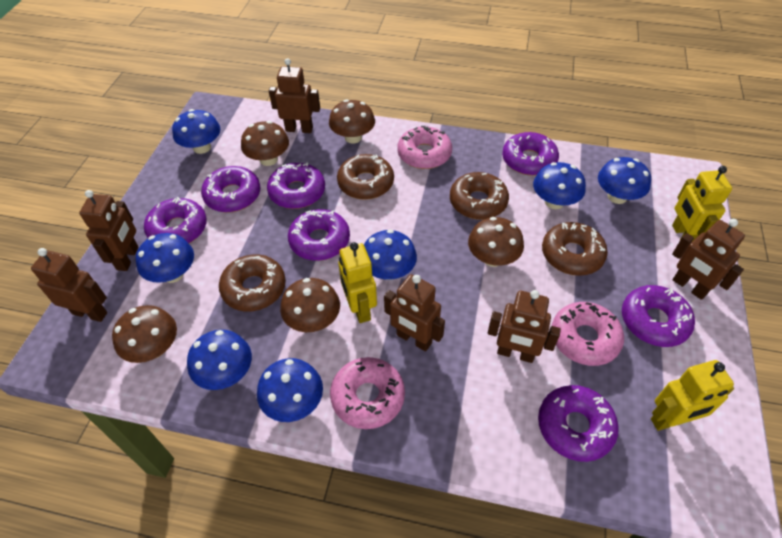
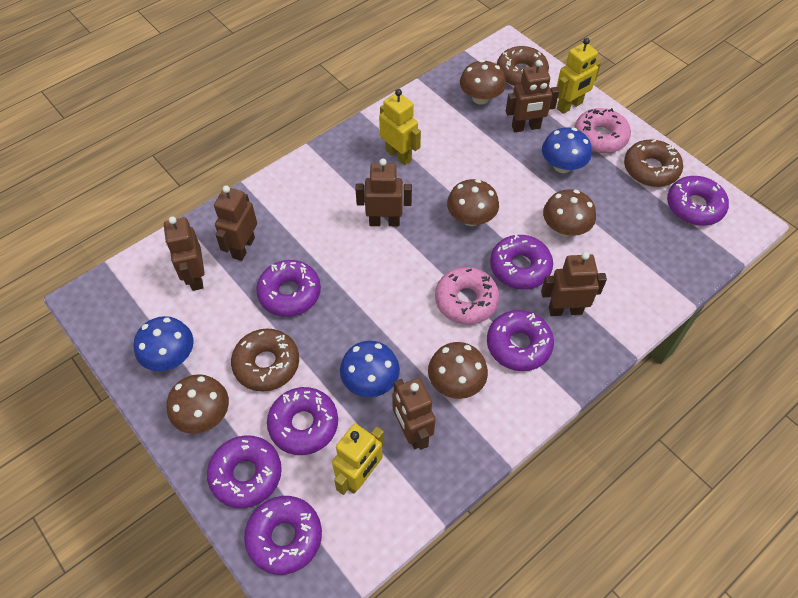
blue mushroom: 7 -> 3
brown donut: 4 -> 3
pink donut: 3 -> 2

